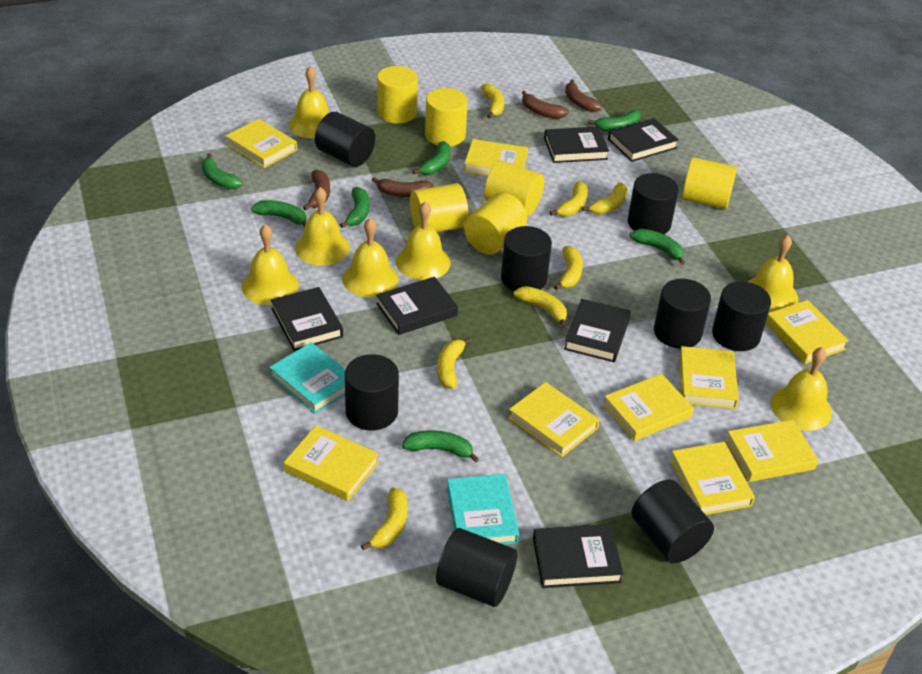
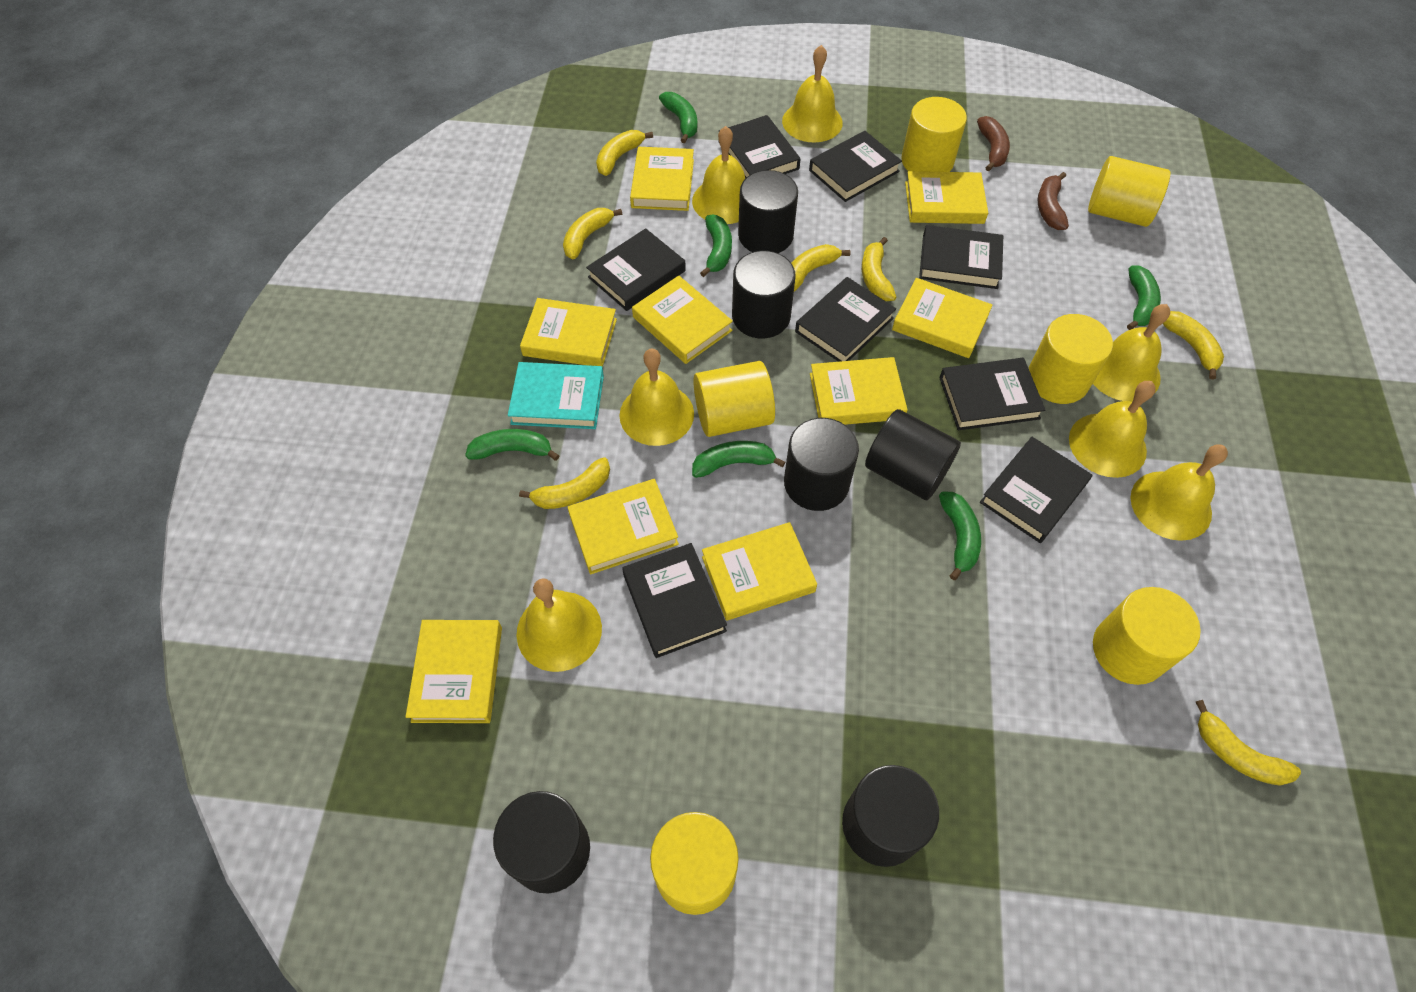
black book: 6 -> 8
black cylinder: 8 -> 6
brown banana: 4 -> 2
green banana: 7 -> 6
turquoise book: 2 -> 1

